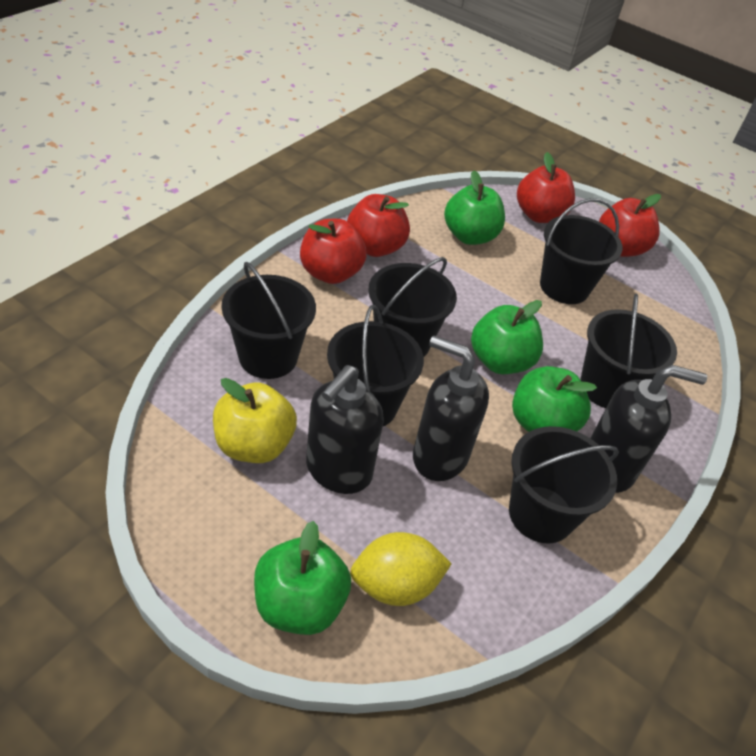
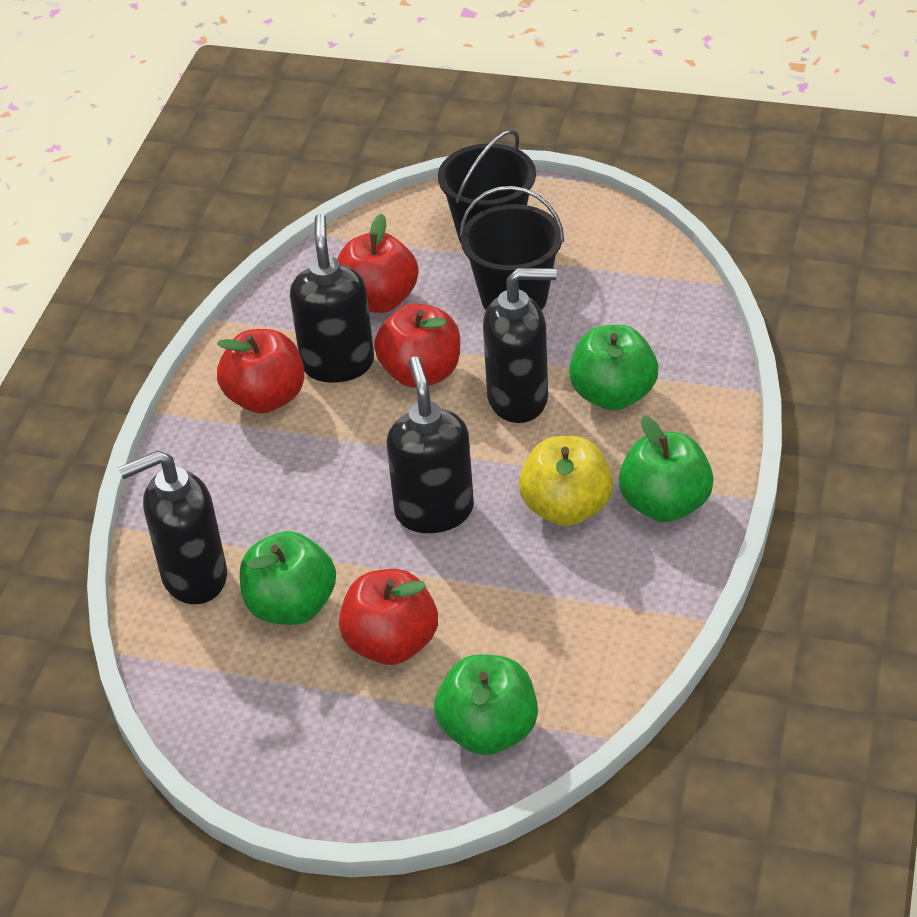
black bucket: 6 -> 2
black soap dispenser: 3 -> 4
yellow lemon: 1 -> 0

